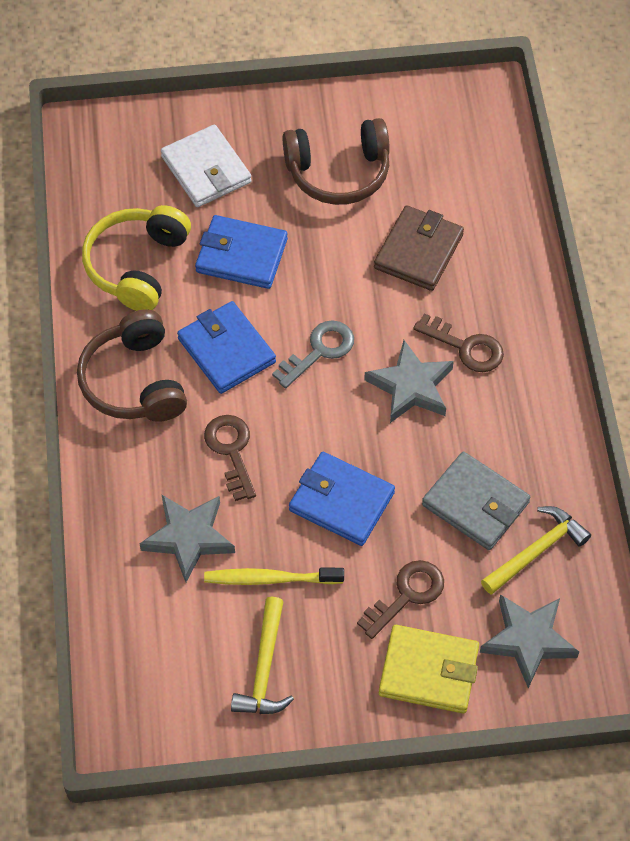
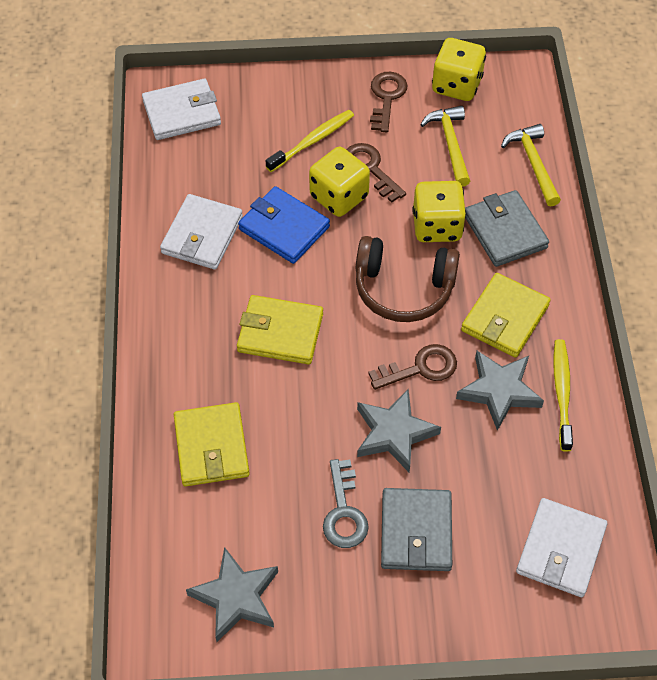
blue wallet: 3 -> 1
brown headphones: 2 -> 1
brown wallet: 1 -> 0
grey wallet: 1 -> 2
white wallet: 1 -> 3
yellow dice: 0 -> 3
yellow headphones: 1 -> 0
yellow toothbrush: 1 -> 2
yellow wallet: 1 -> 3

